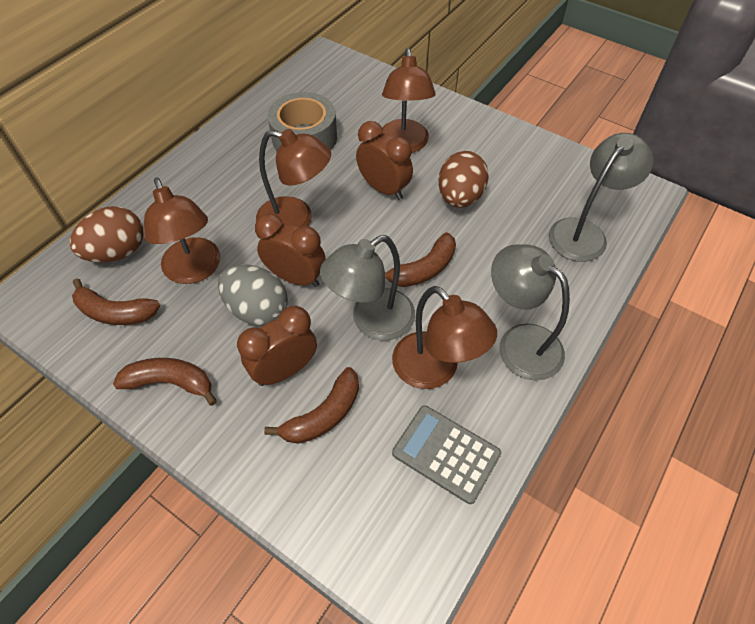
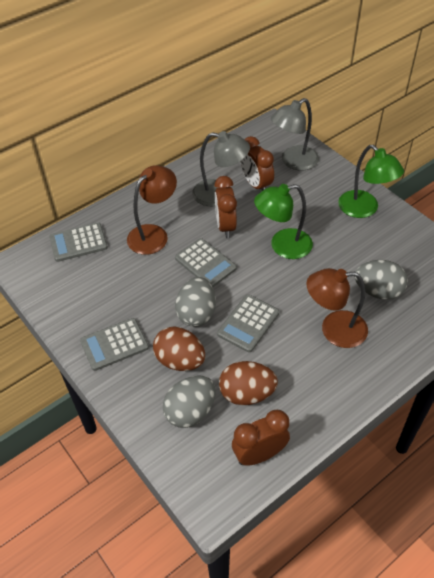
brown banana: 4 -> 0
brown lamp: 4 -> 2
green lamp: 0 -> 2
grey calculator: 1 -> 4
grey egg: 1 -> 3
grey lamp: 3 -> 2
grey tape: 1 -> 0

